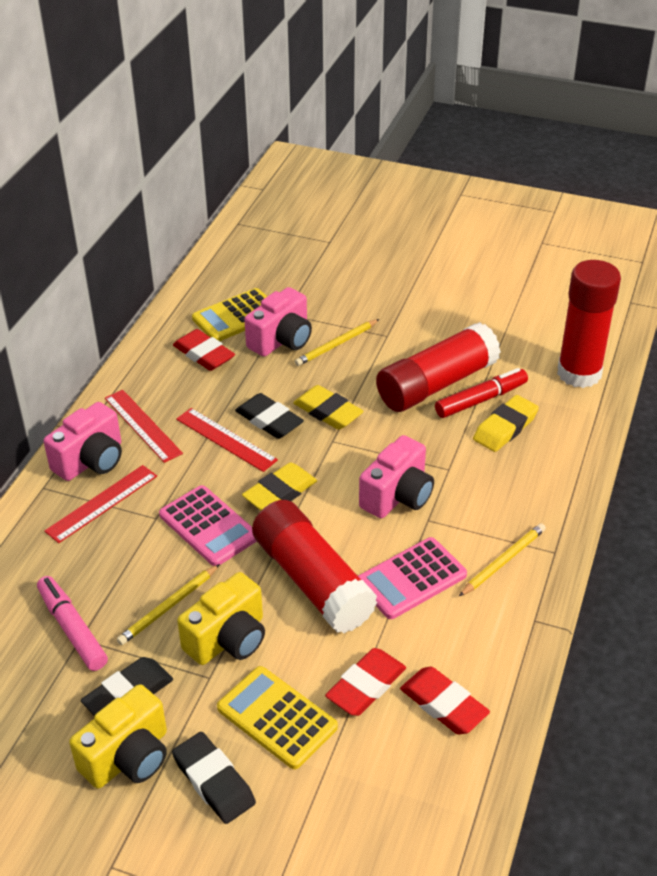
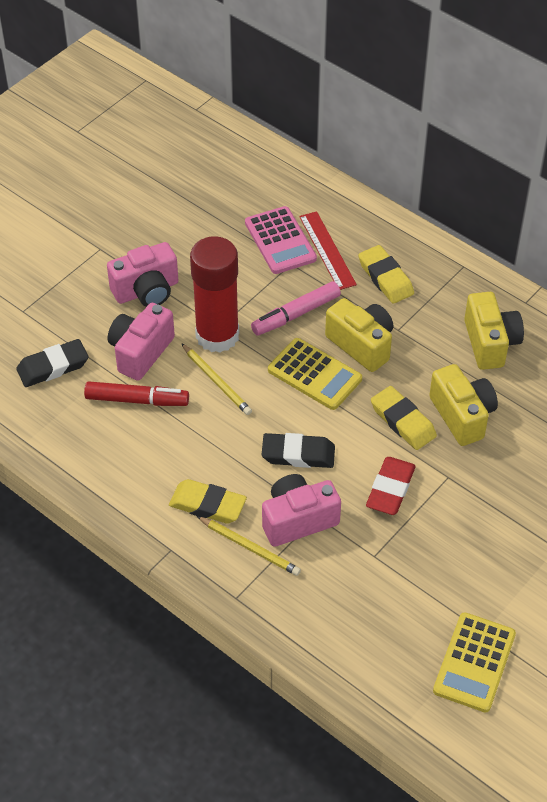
black eraser: 3 -> 2
pink calculator: 2 -> 1
red eraser: 3 -> 1
red glue stick: 3 -> 1
red ruler: 3 -> 1
yellow camera: 2 -> 3
yellow pencil: 3 -> 2

